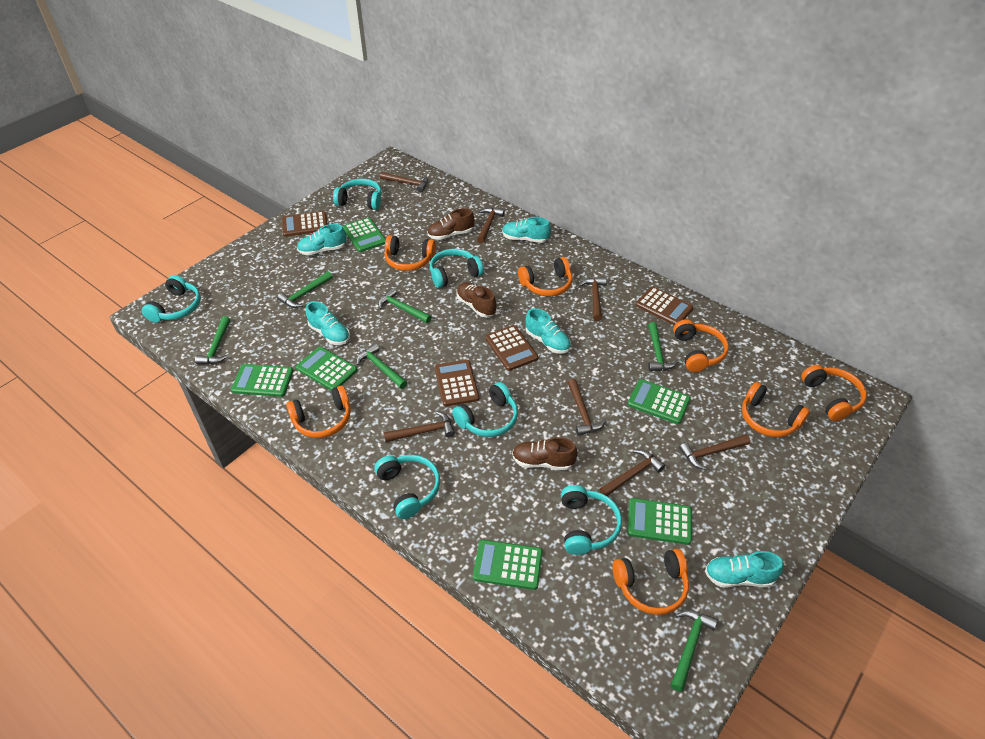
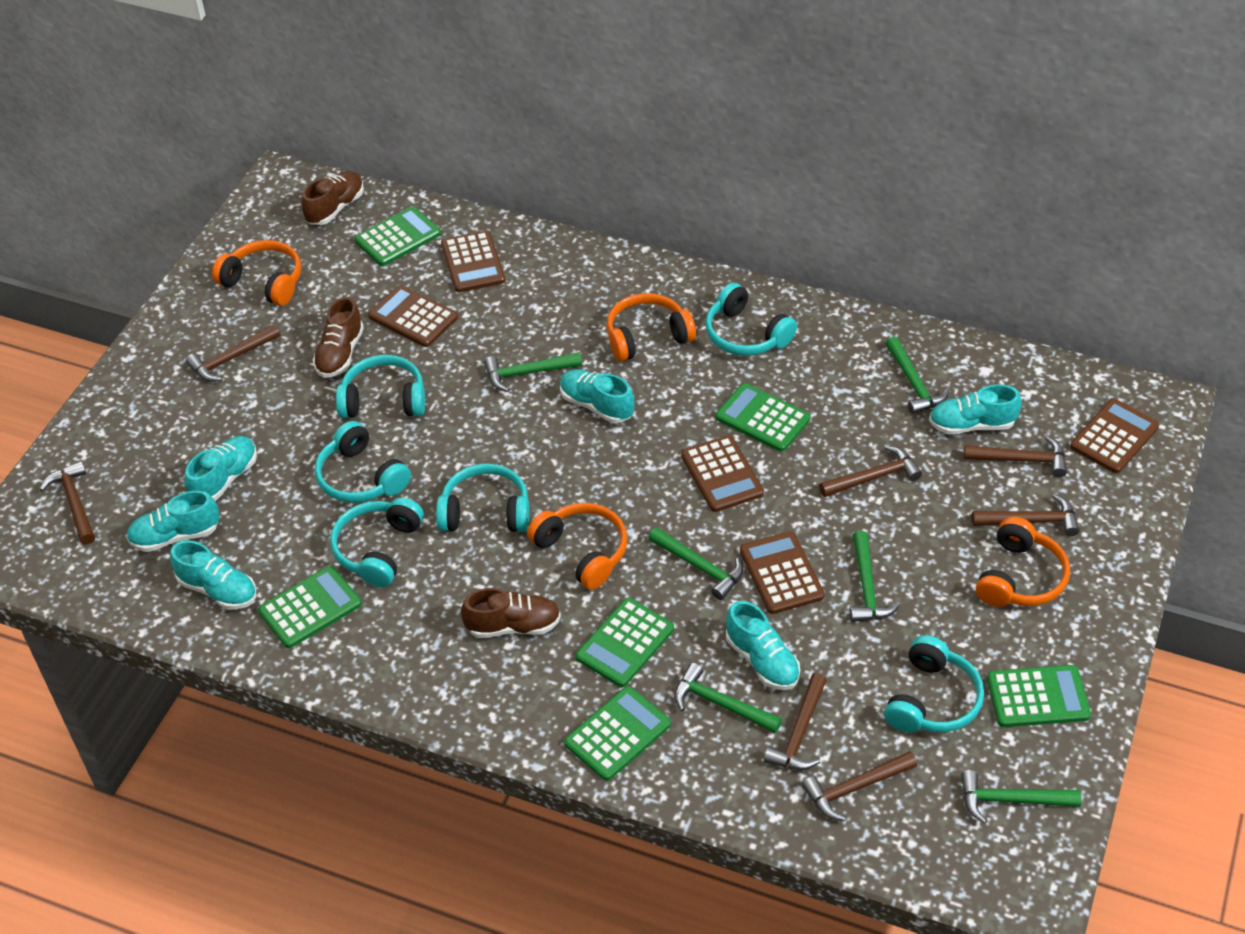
brown calculator: 4 -> 5
orange headphones: 7 -> 4
turquoise shoe: 5 -> 6

